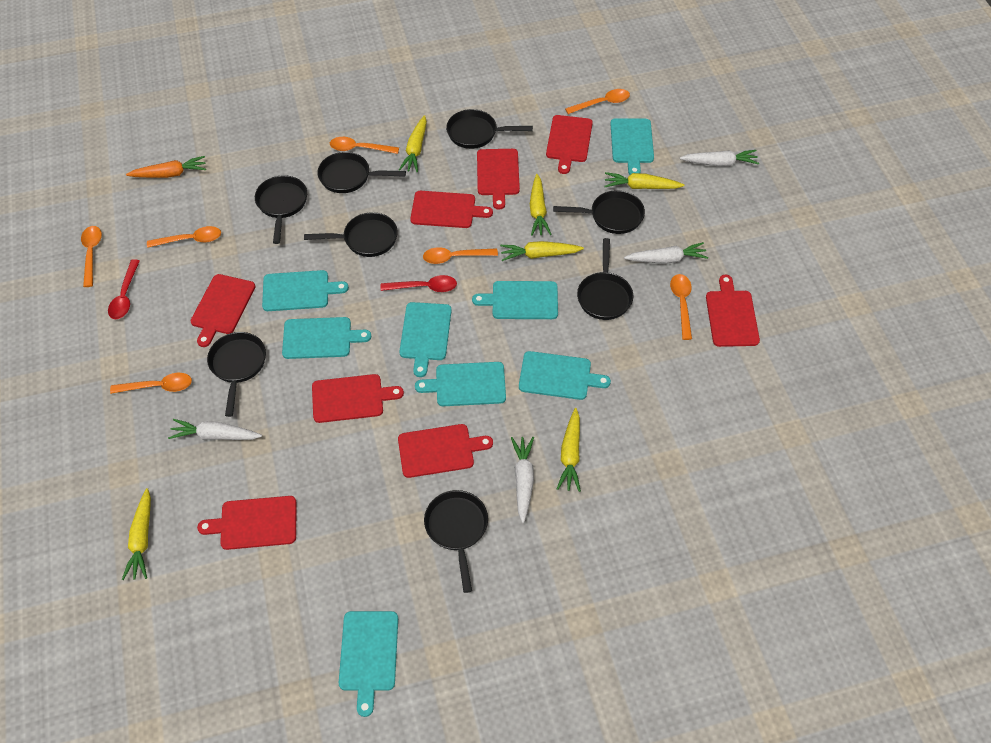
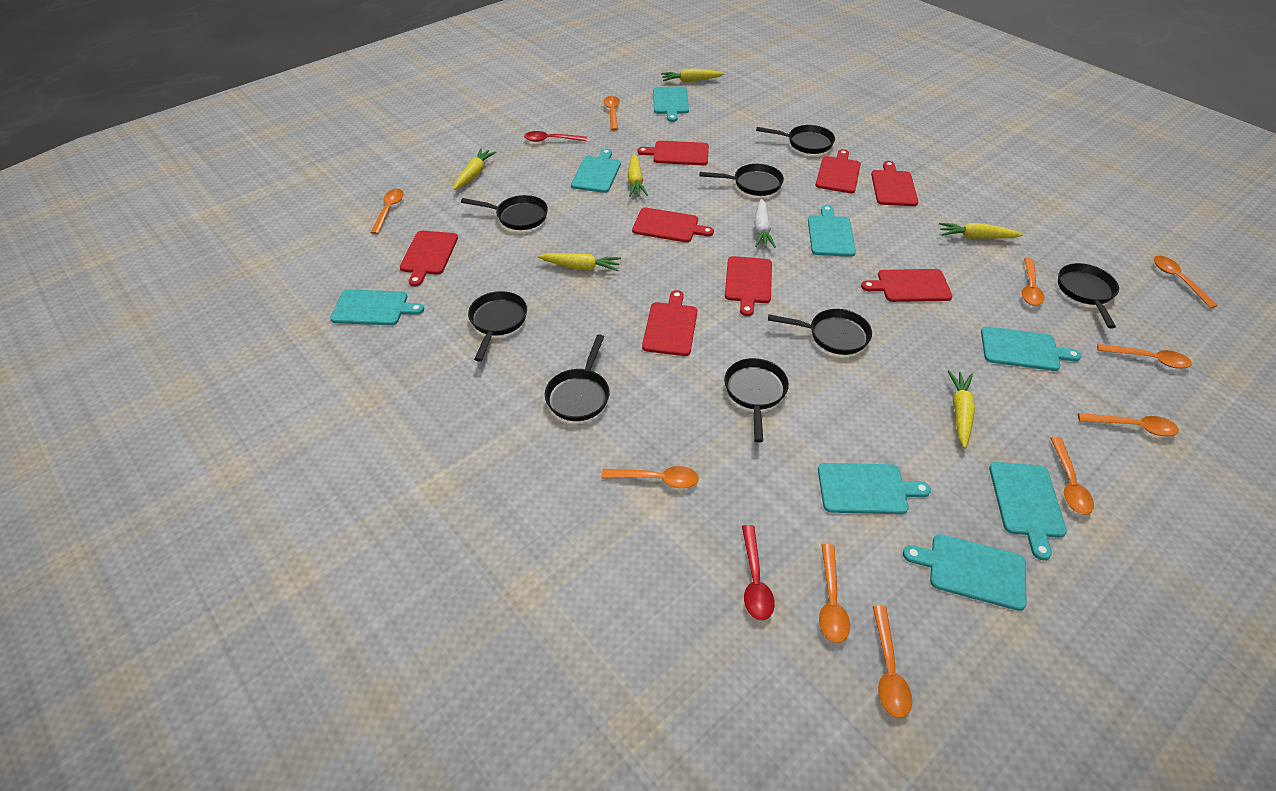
orange carrot: 1 -> 0
orange spoon: 7 -> 10
white carrot: 4 -> 1

